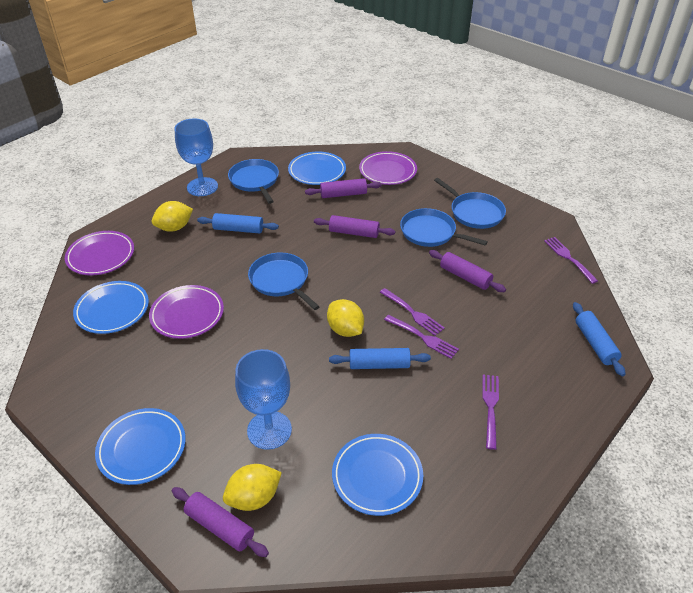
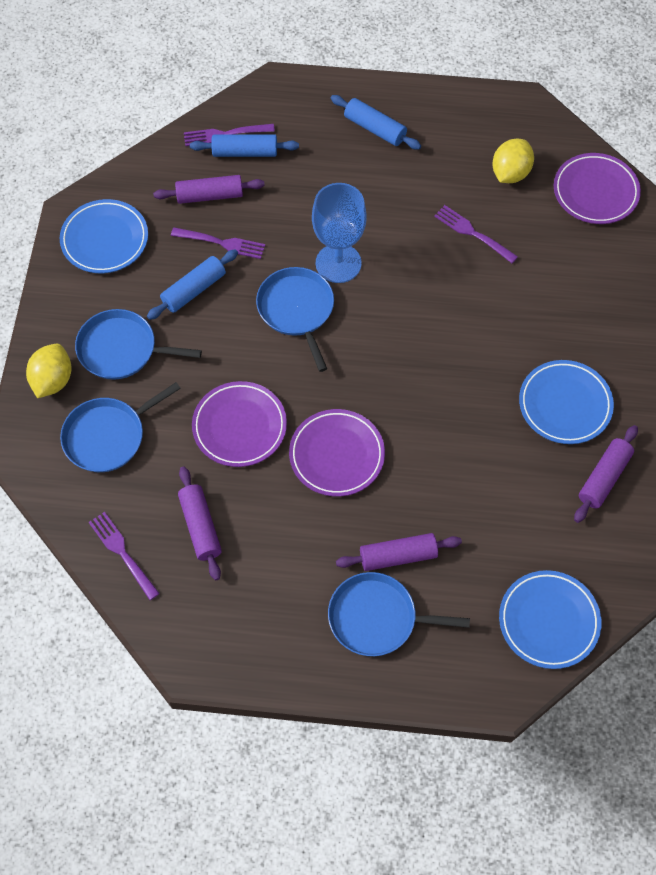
blue goblet: 2 -> 1
blue plate: 4 -> 3
yellow lemon: 3 -> 2

